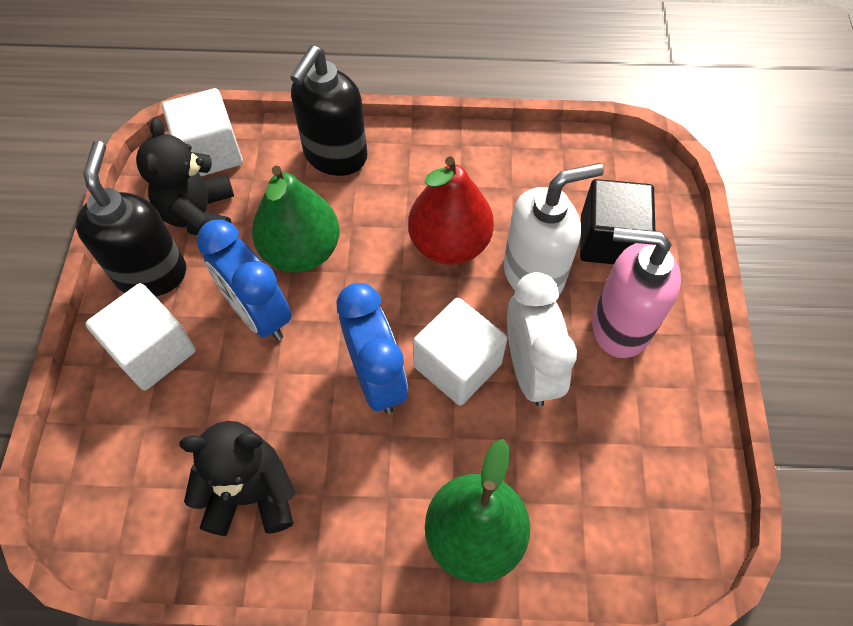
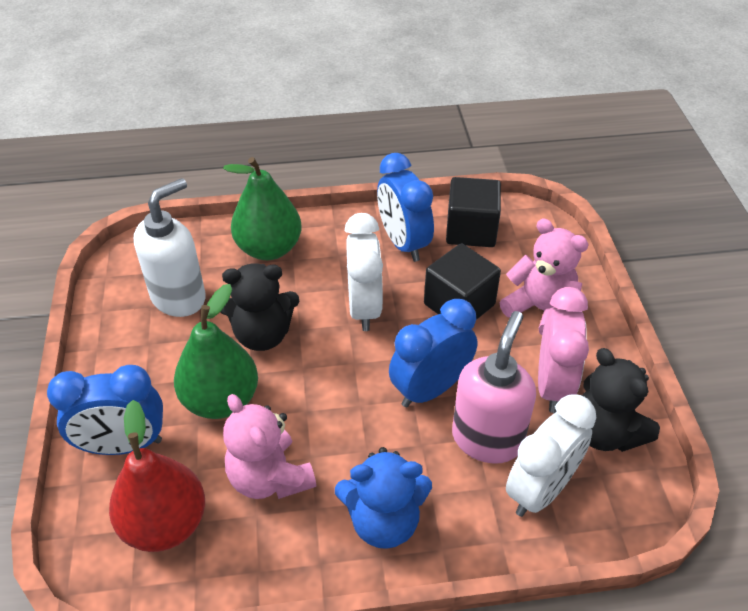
black cube: 1 -> 2
black soap dispenser: 2 -> 0
blue clock: 2 -> 3
blue teddy bear: 0 -> 1
pink clock: 0 -> 1
pink teddy bear: 0 -> 2
white clock: 1 -> 2
white cube: 3 -> 0

